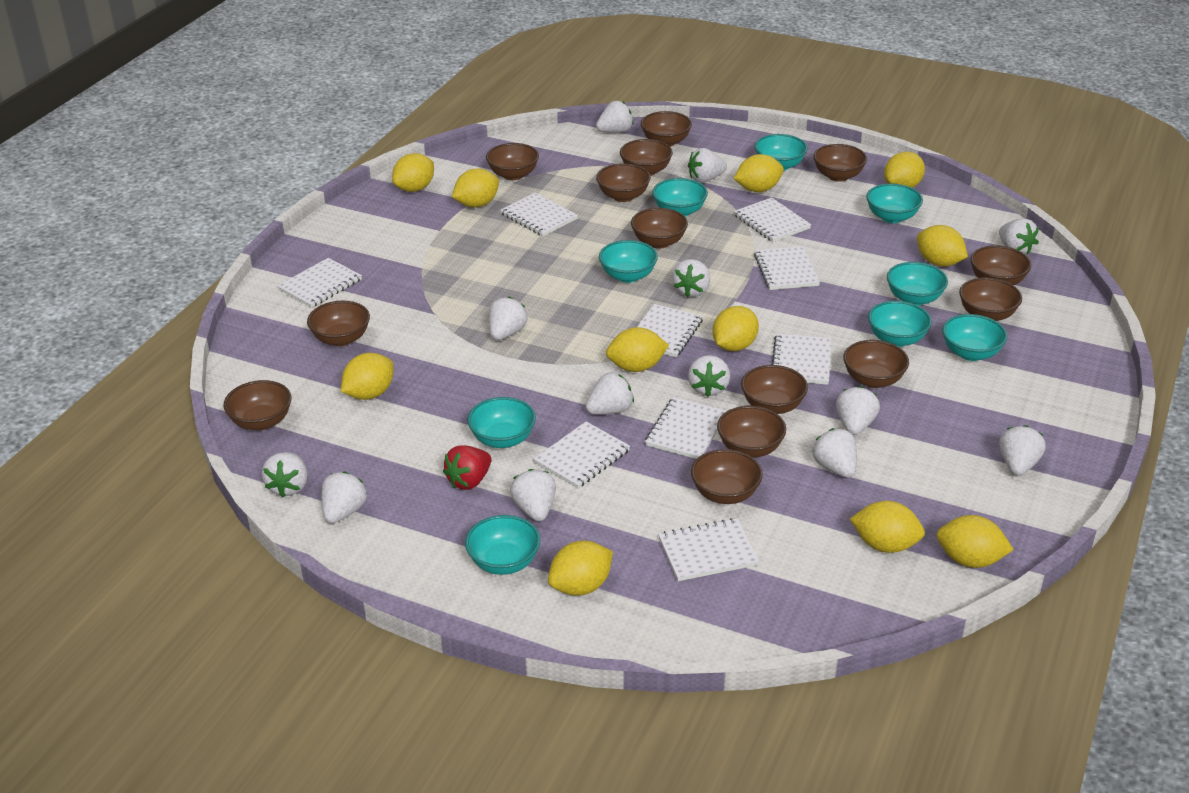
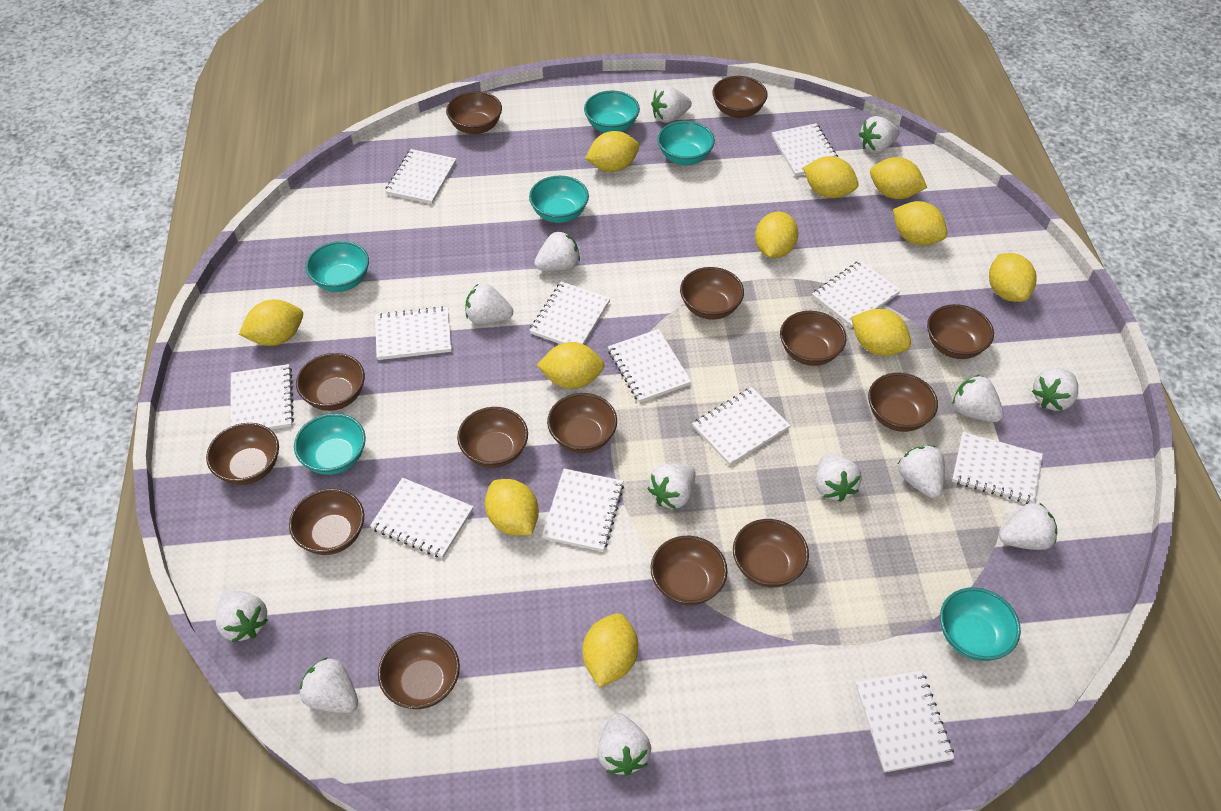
red strawberry: 1 -> 0
turquoise bowl: 9 -> 6
white notebook: 9 -> 12

